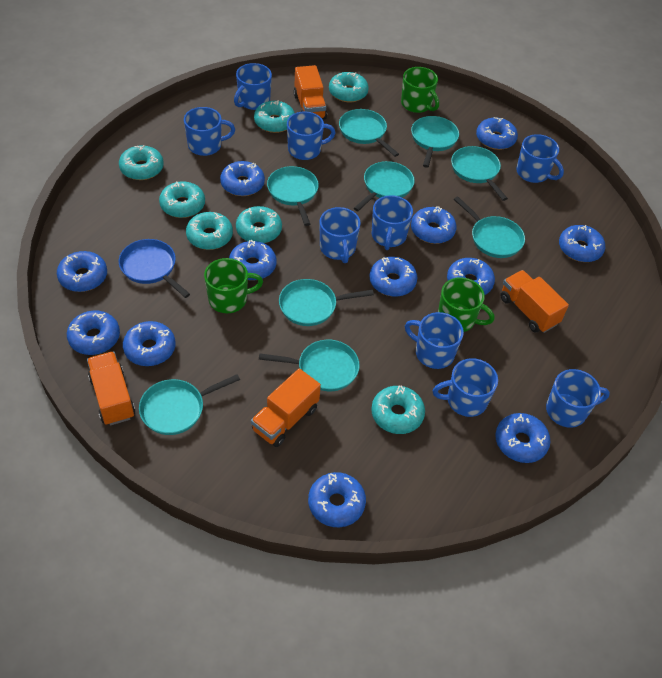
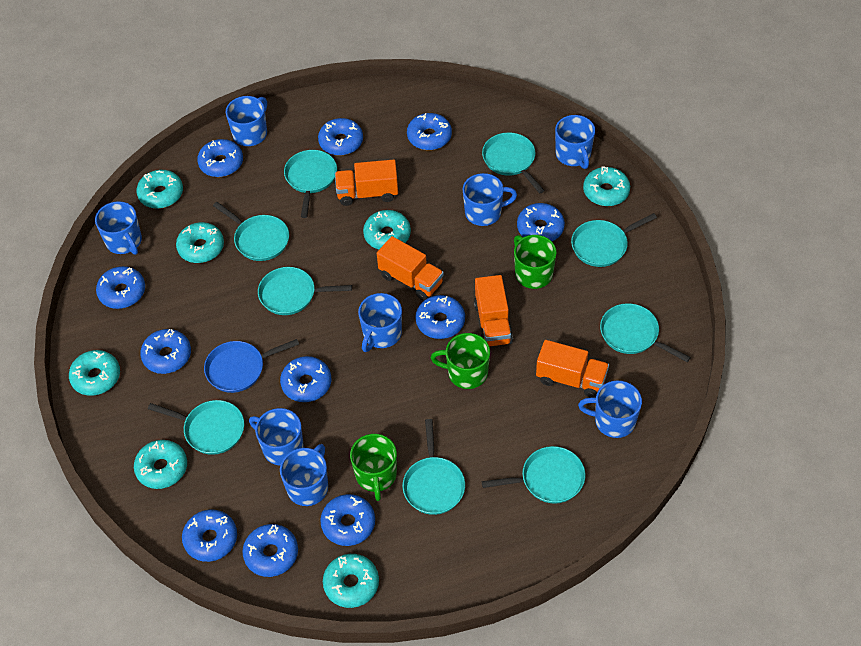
blue donut: 12 -> 11
blue mug: 9 -> 8

